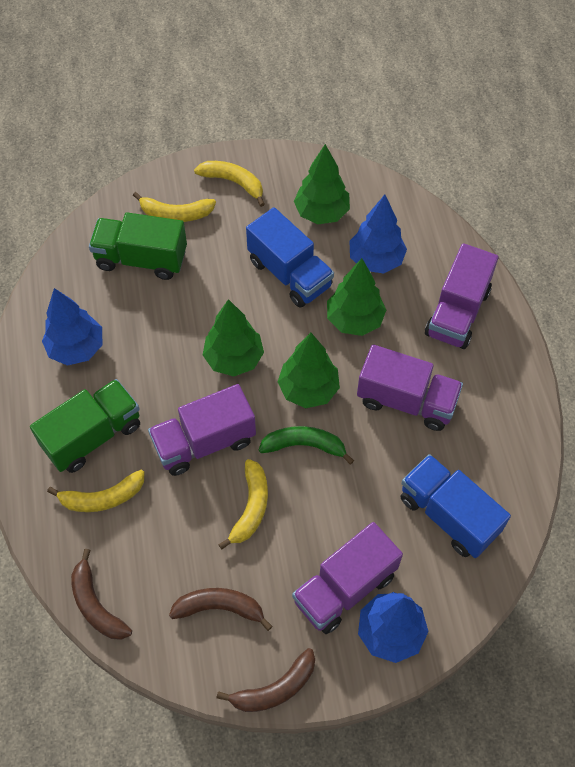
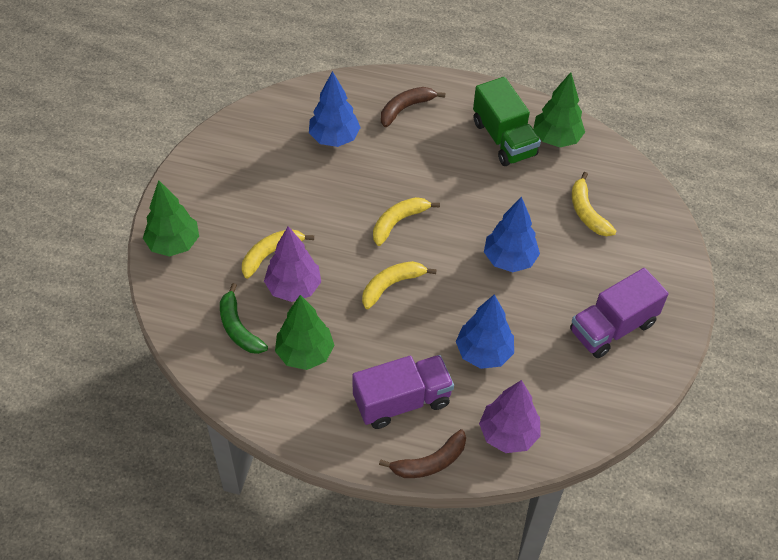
blue truck: 2 -> 0
brown banana: 3 -> 2
green tree: 4 -> 3
green truck: 2 -> 1
purple tree: 0 -> 2
purple truck: 4 -> 2

